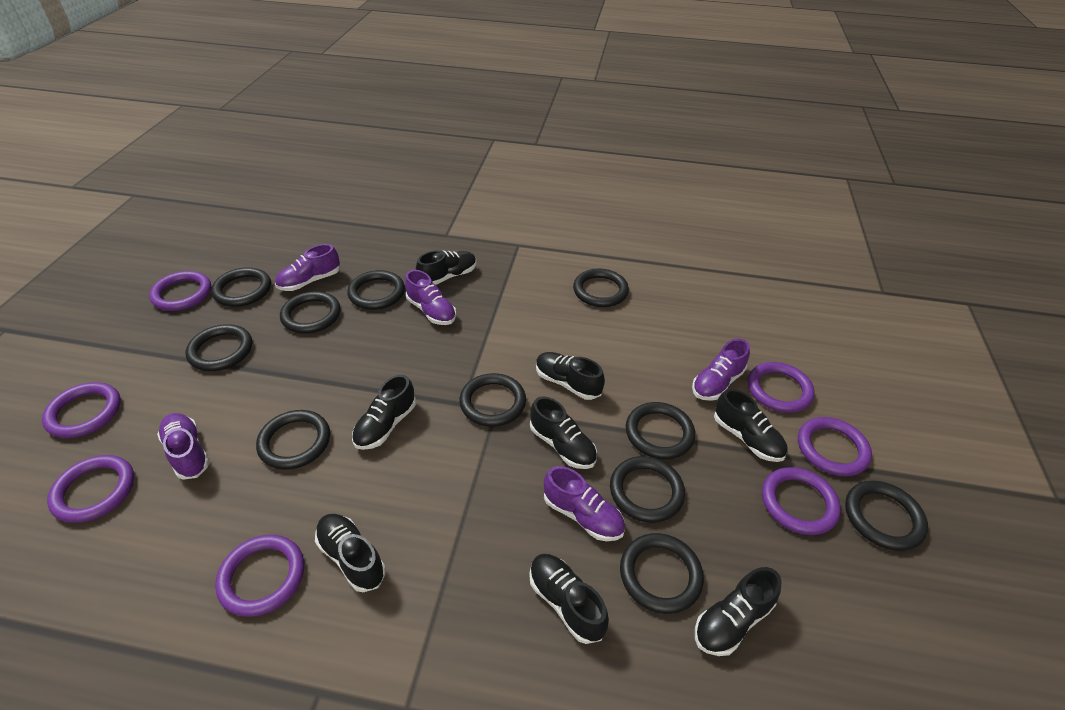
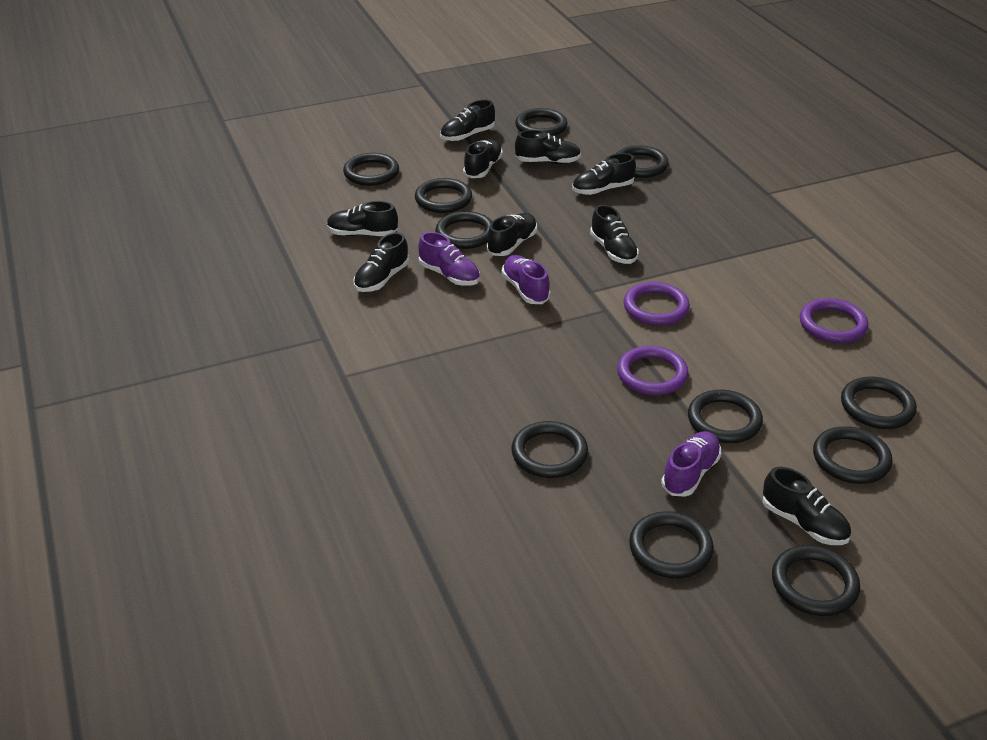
black shoe: 8 -> 9
purple ring: 7 -> 3
purple shoe: 5 -> 3

